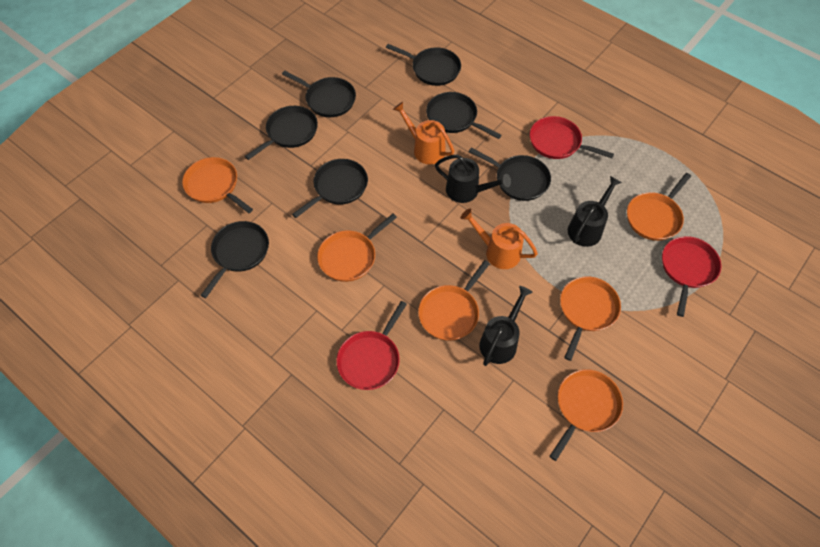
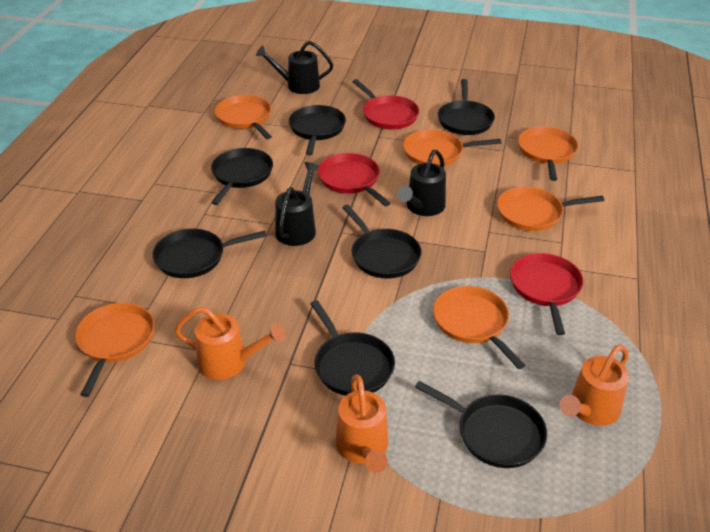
orange watering can: 2 -> 3

